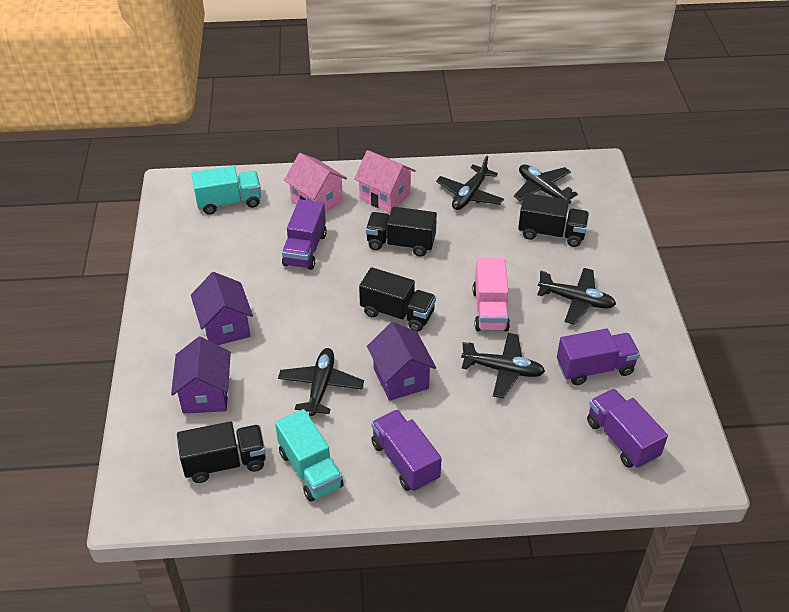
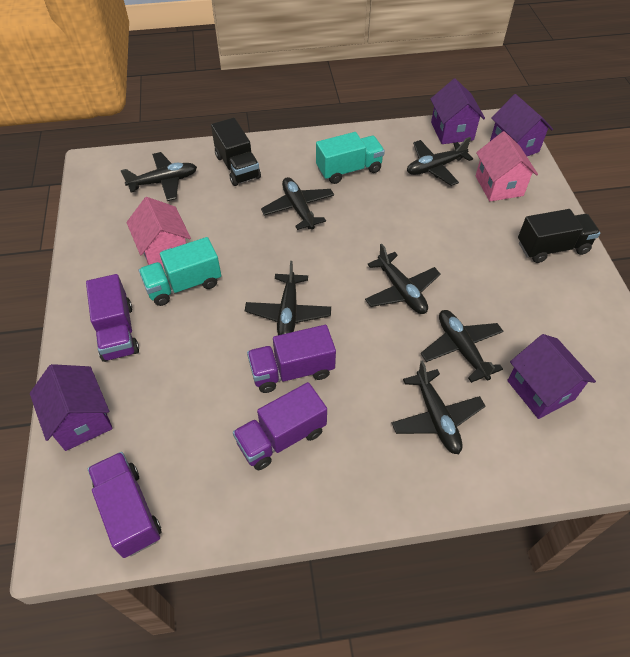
black plane: 5 -> 7
black truck: 4 -> 2
pink truck: 1 -> 0
purple house: 3 -> 4

